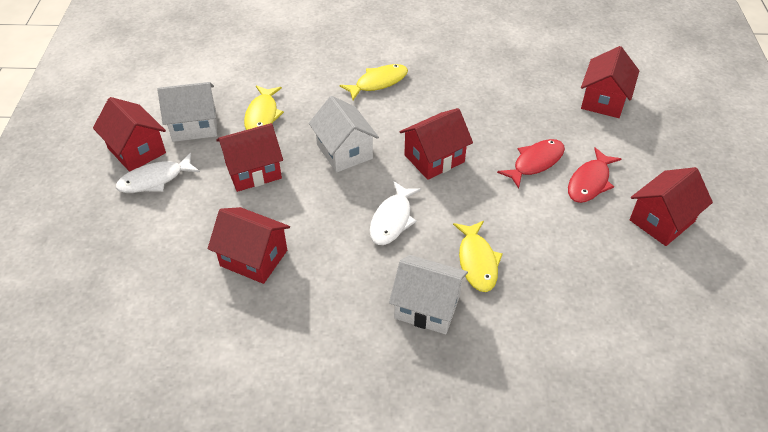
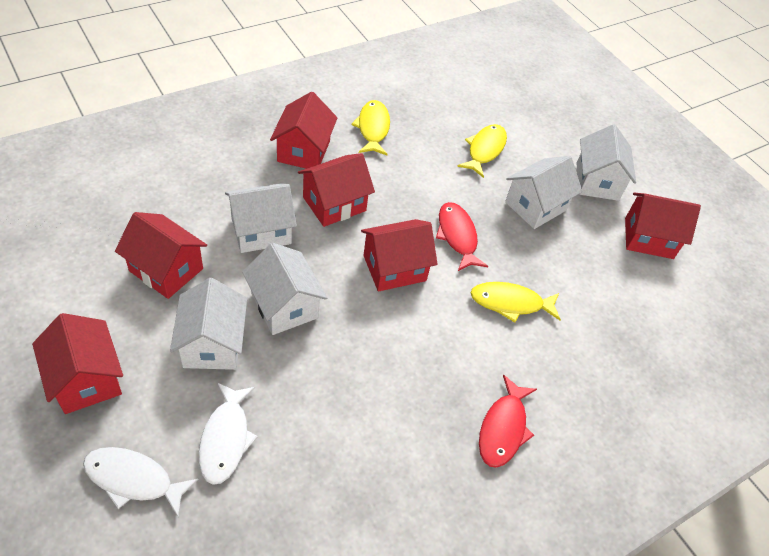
white house: 3 -> 5

